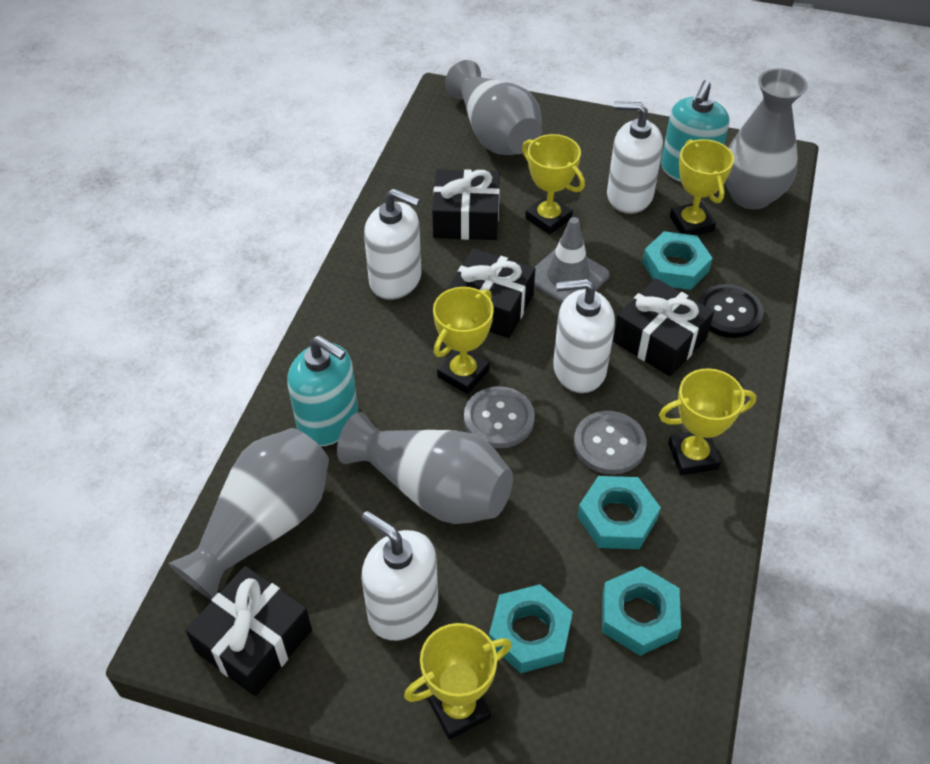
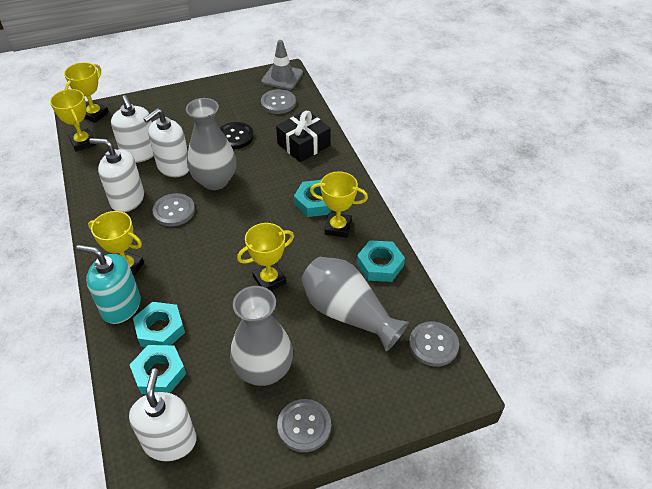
black gift: 4 -> 1
grey button: 2 -> 4
grey vase: 4 -> 3
turquoise soap dispenser: 2 -> 1

